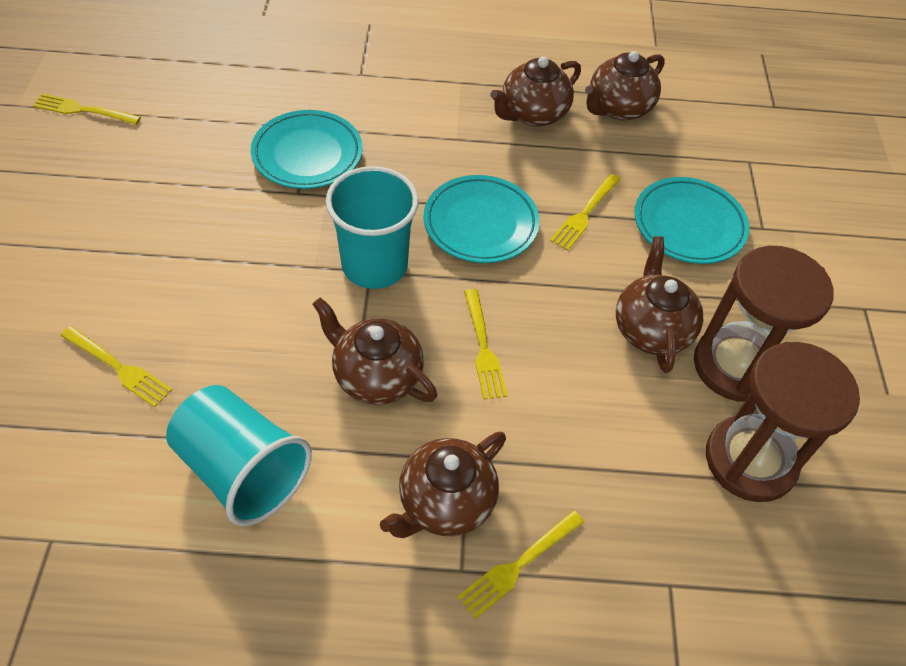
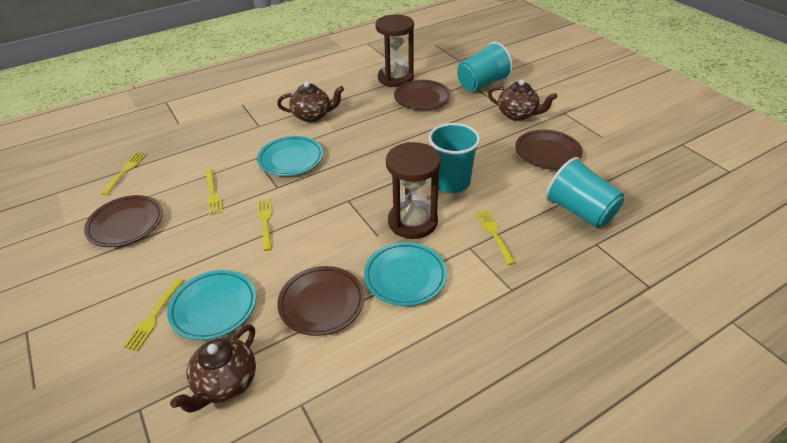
brown plate: 0 -> 4
brown teapot: 5 -> 3
turquoise cup: 2 -> 3

